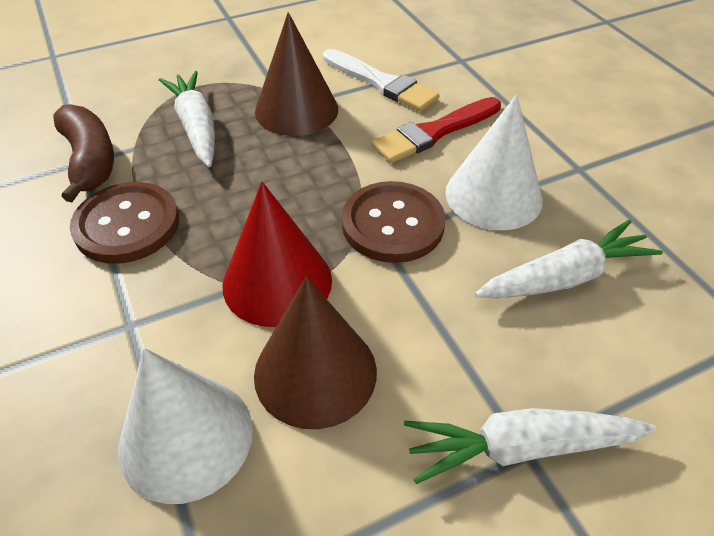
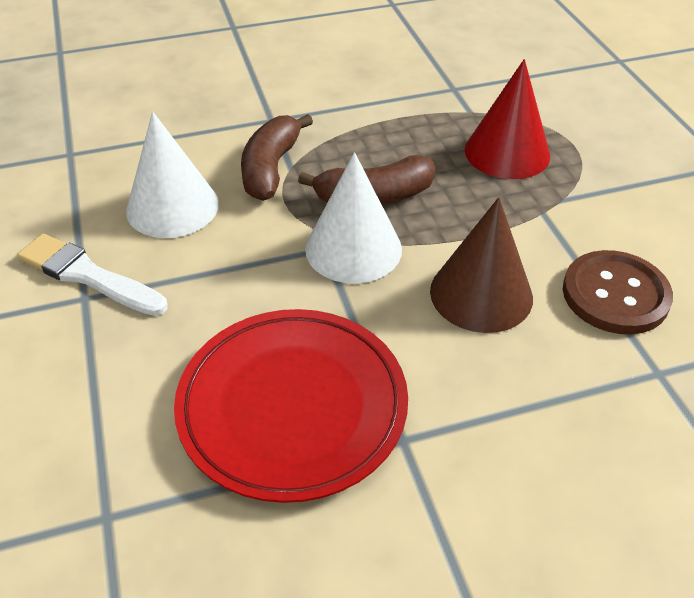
brown banana: 1 -> 2
brown button: 2 -> 1
brown cone: 2 -> 1
red brush: 1 -> 0
red plate: 0 -> 1
white carrot: 3 -> 0

